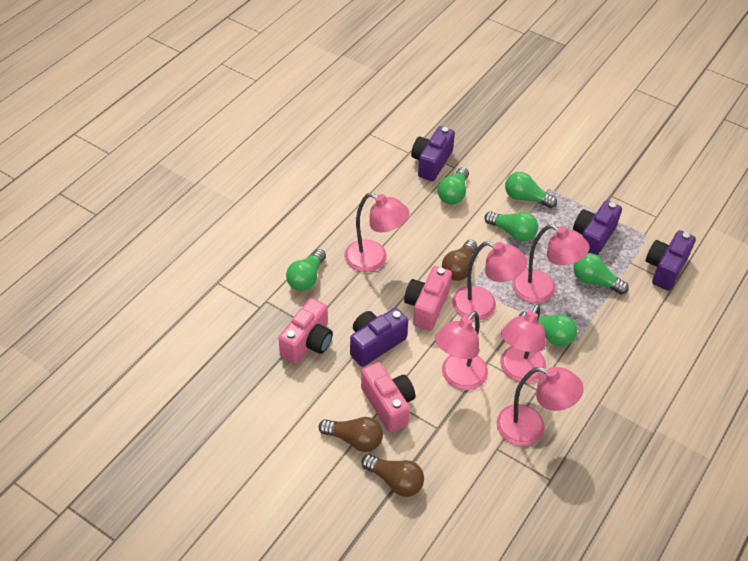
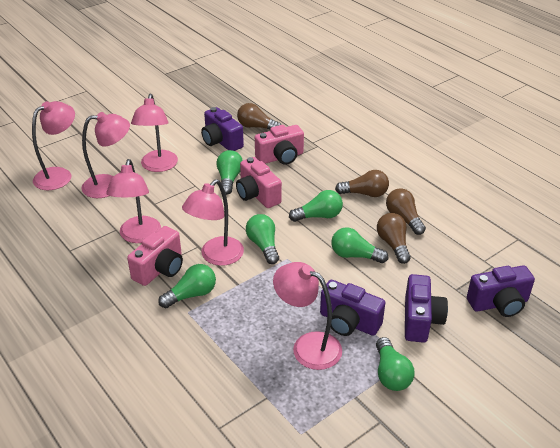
brown light bulb: 3 -> 4

